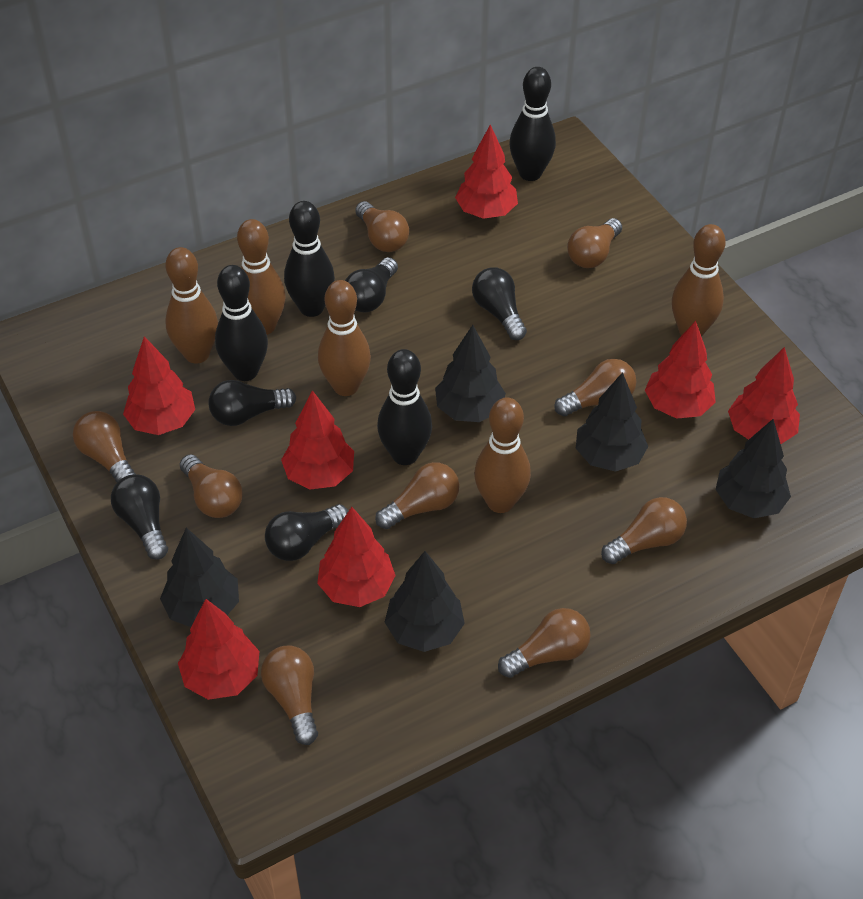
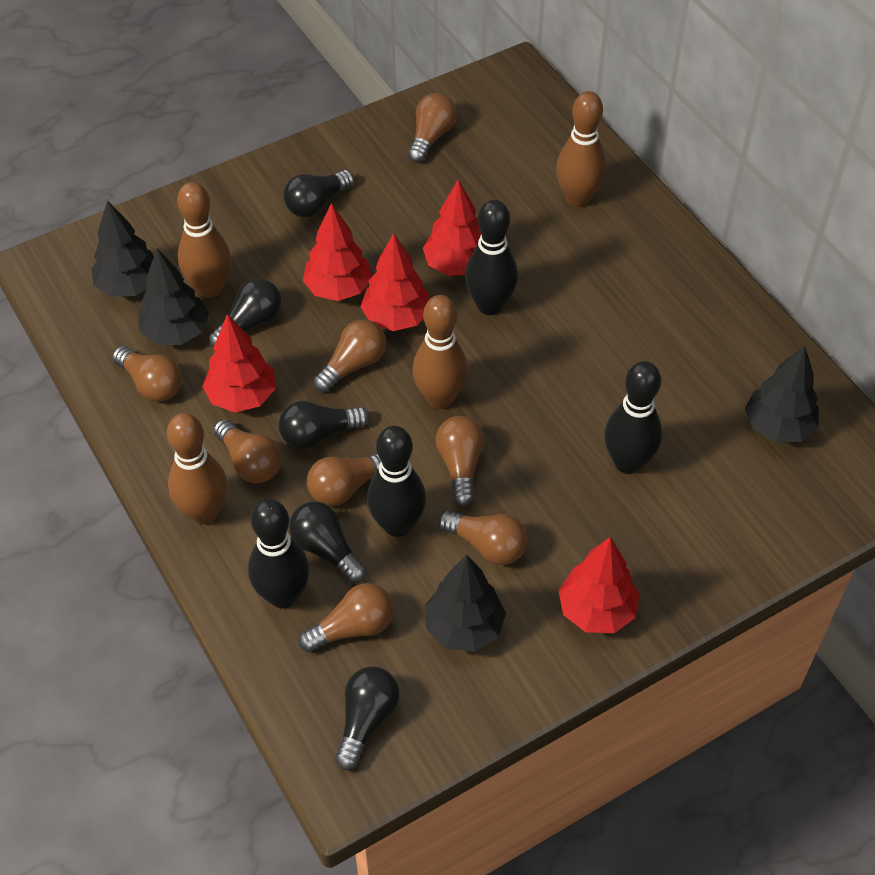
black tree: 5 -> 4
brown bowling pin: 5 -> 4
brown light bulb: 9 -> 8
red tree: 7 -> 5

